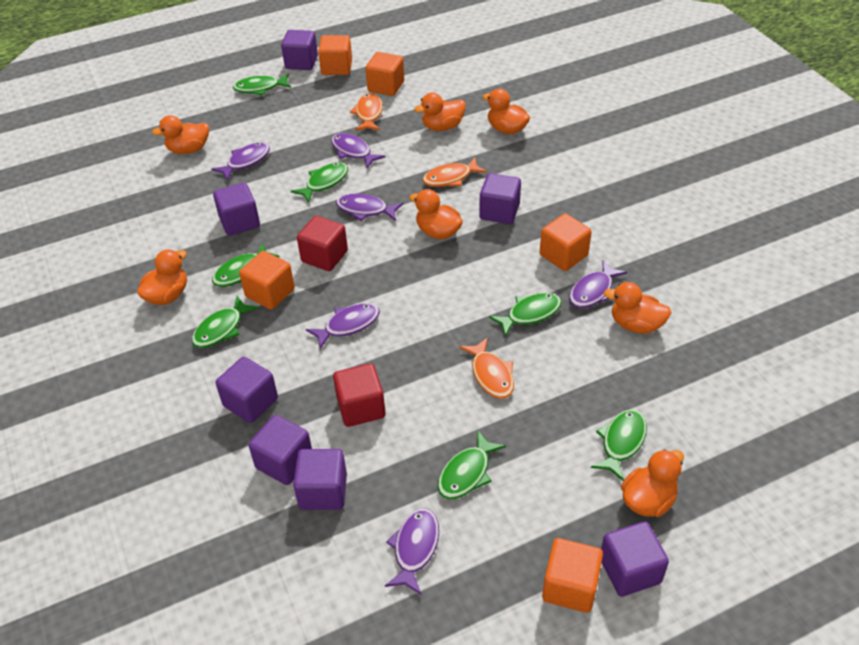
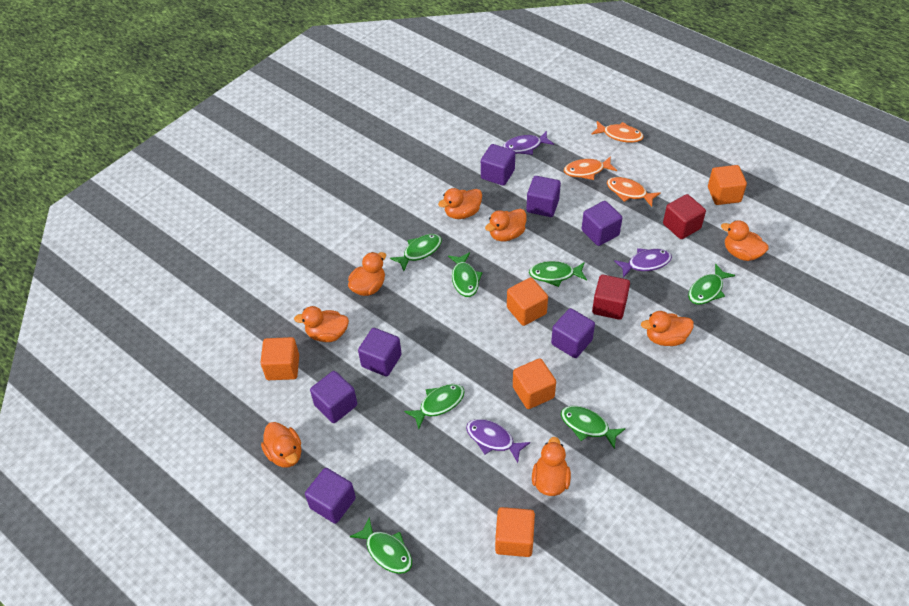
orange duck: 7 -> 8
purple fish: 6 -> 3

